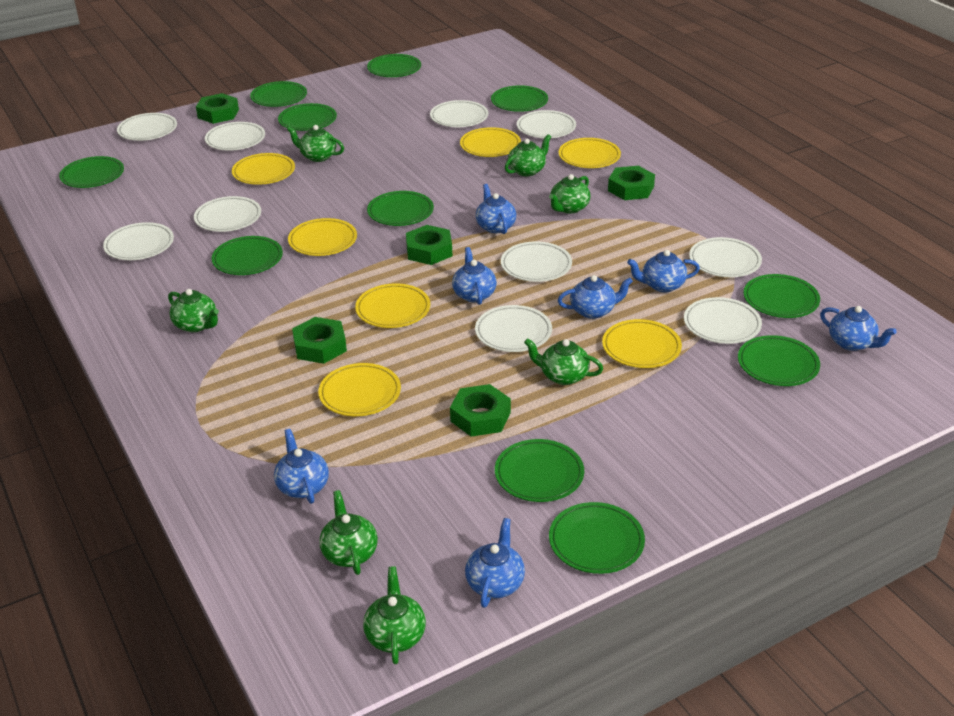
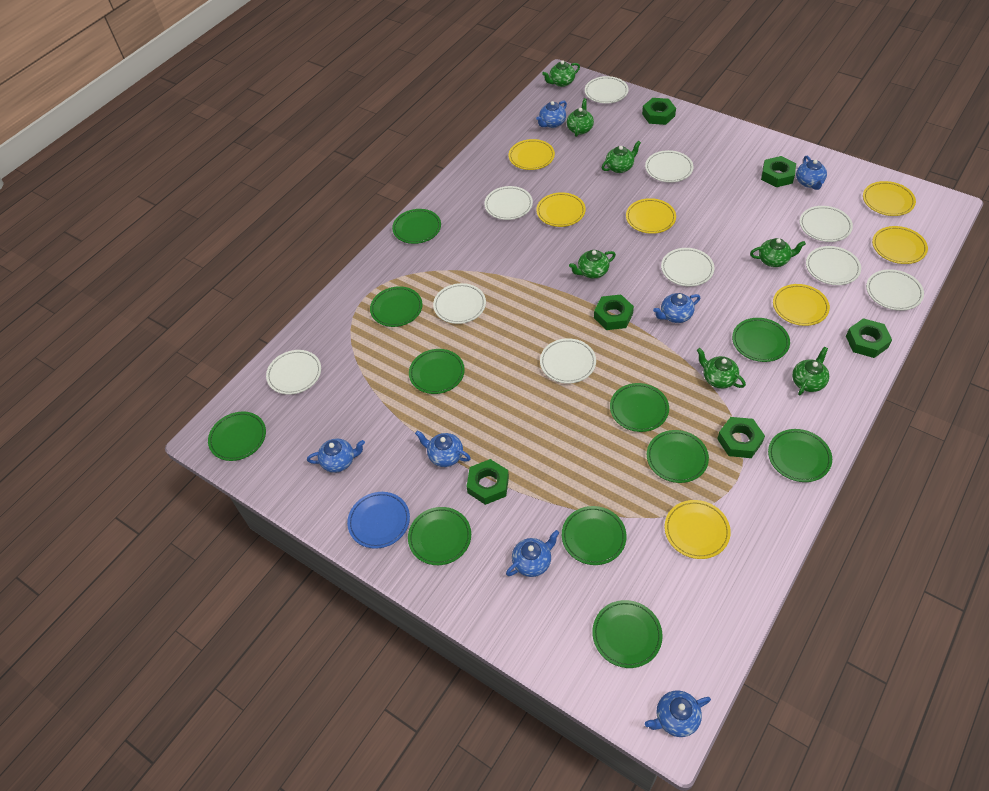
blue plate: 0 -> 1
green nut: 5 -> 6

